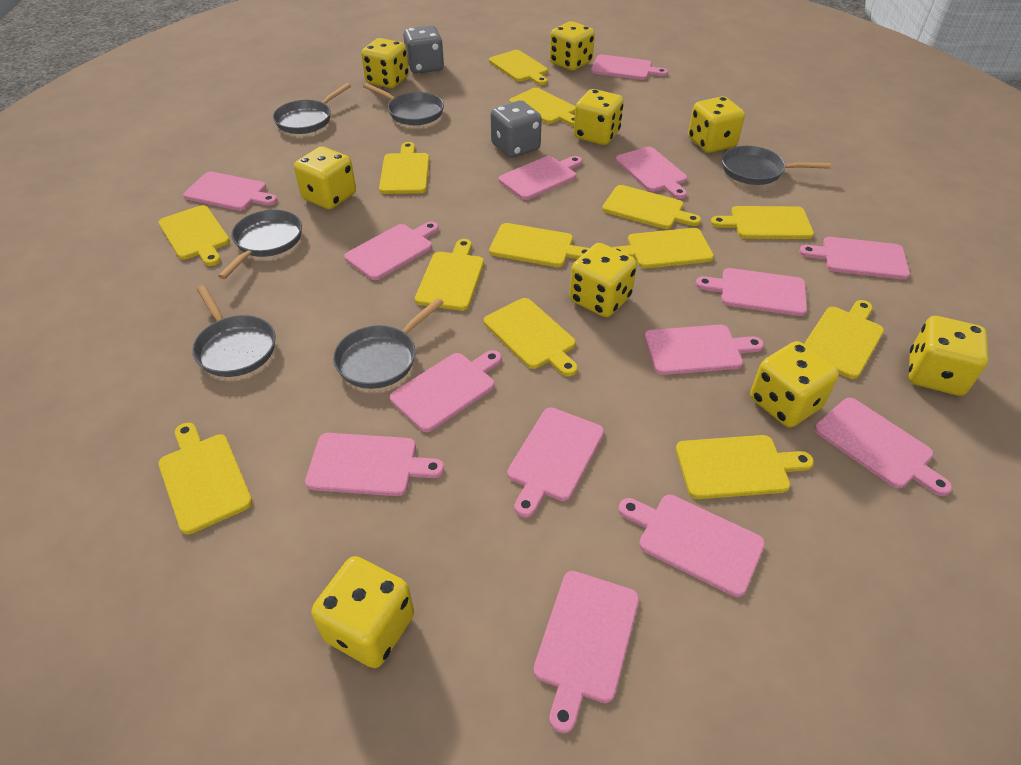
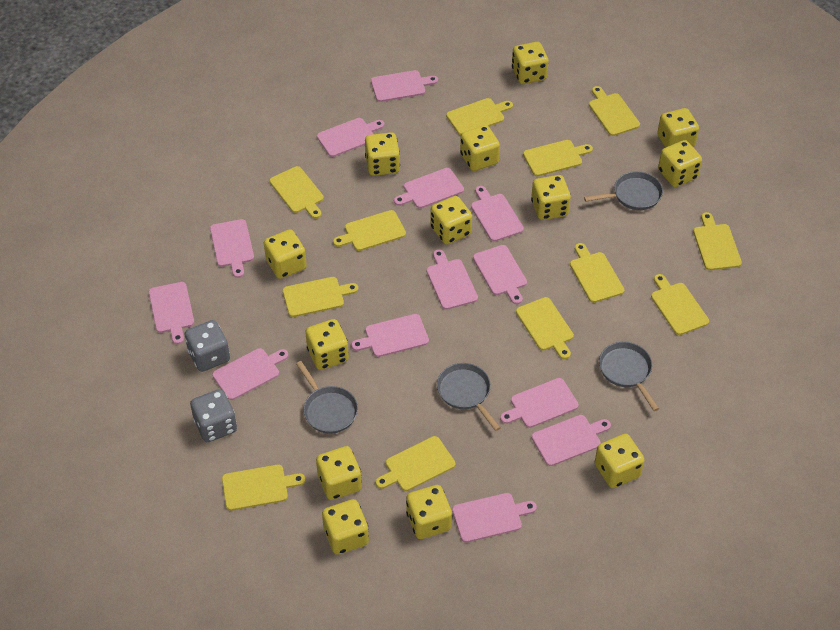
grey pan: 6 -> 4
pink cutting board: 14 -> 13
yellow cutting board: 13 -> 12
yellow dice: 9 -> 13

